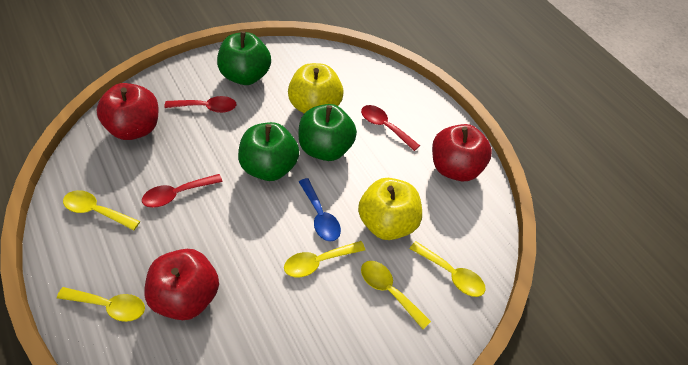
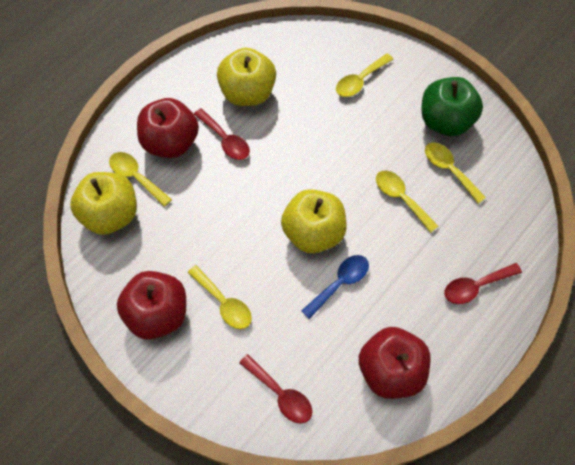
green apple: 3 -> 1
yellow apple: 2 -> 3

